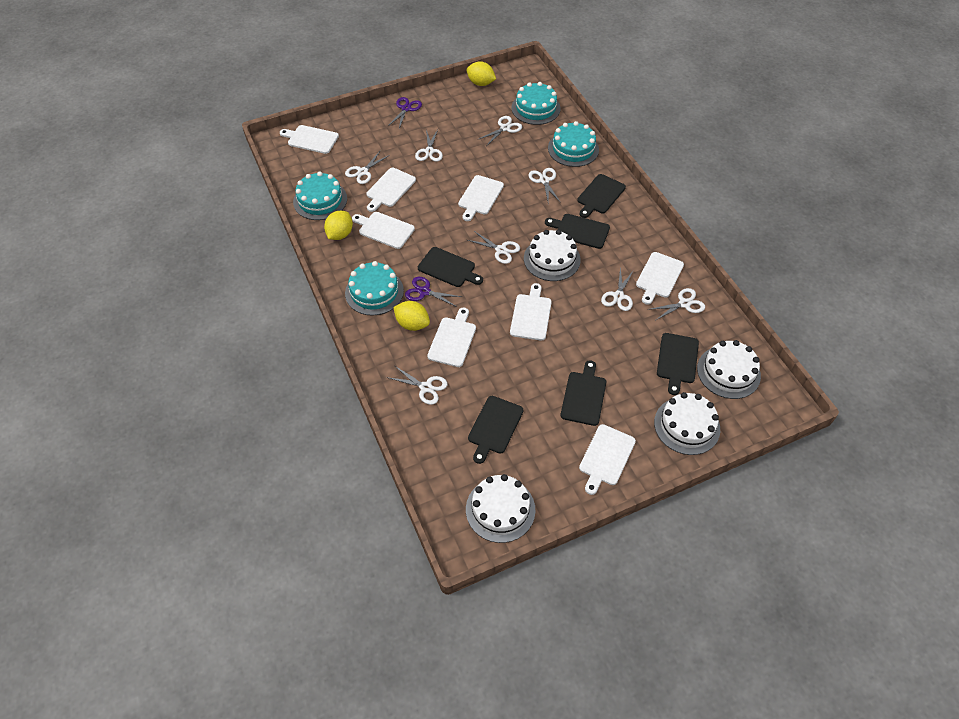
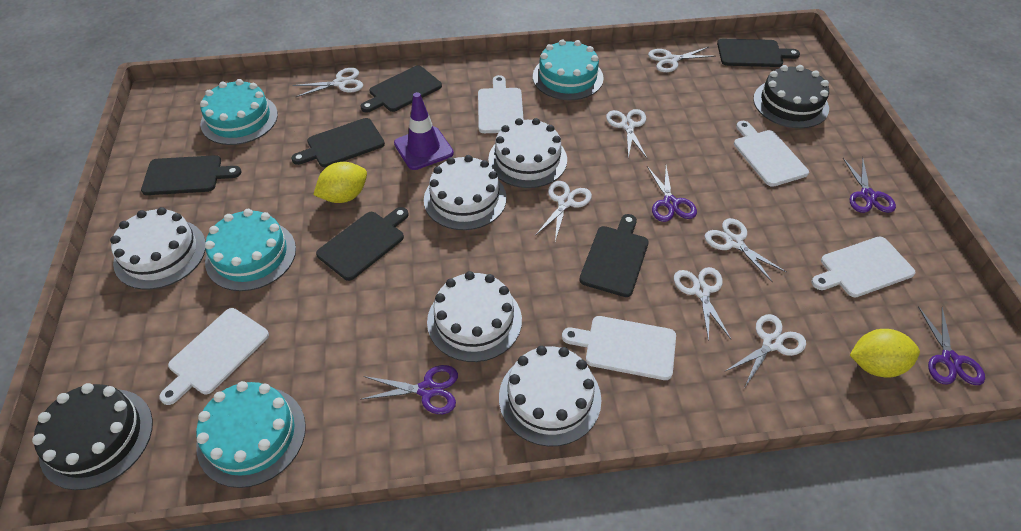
black cake: 0 -> 2
purple scissors: 2 -> 4
purple traffic cone: 0 -> 1
white cake: 4 -> 5
white cutting board: 8 -> 5
white scissors: 8 -> 7
yellow lemon: 3 -> 2

